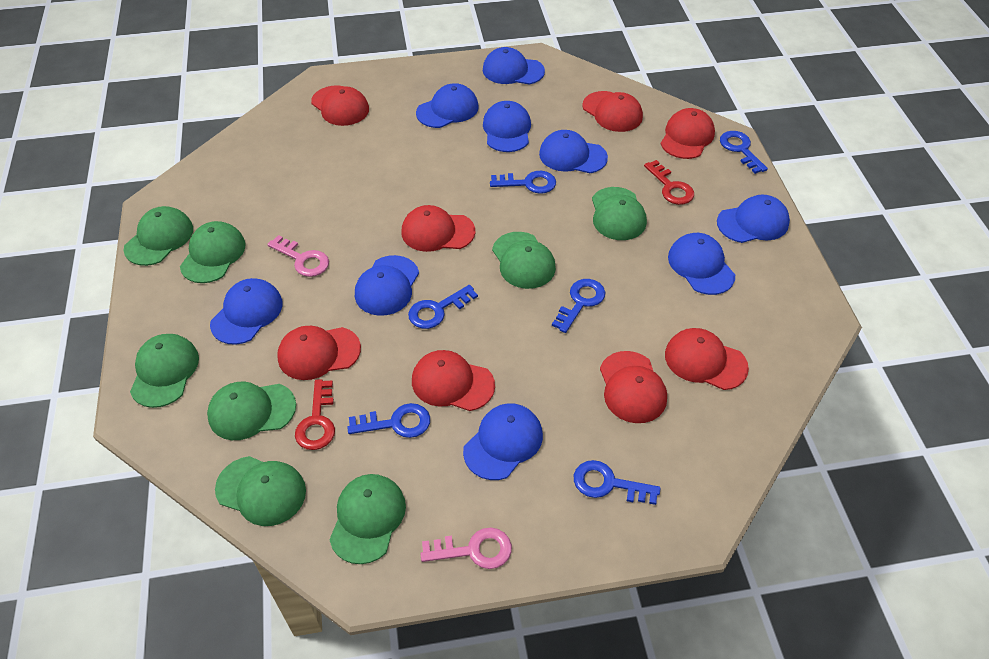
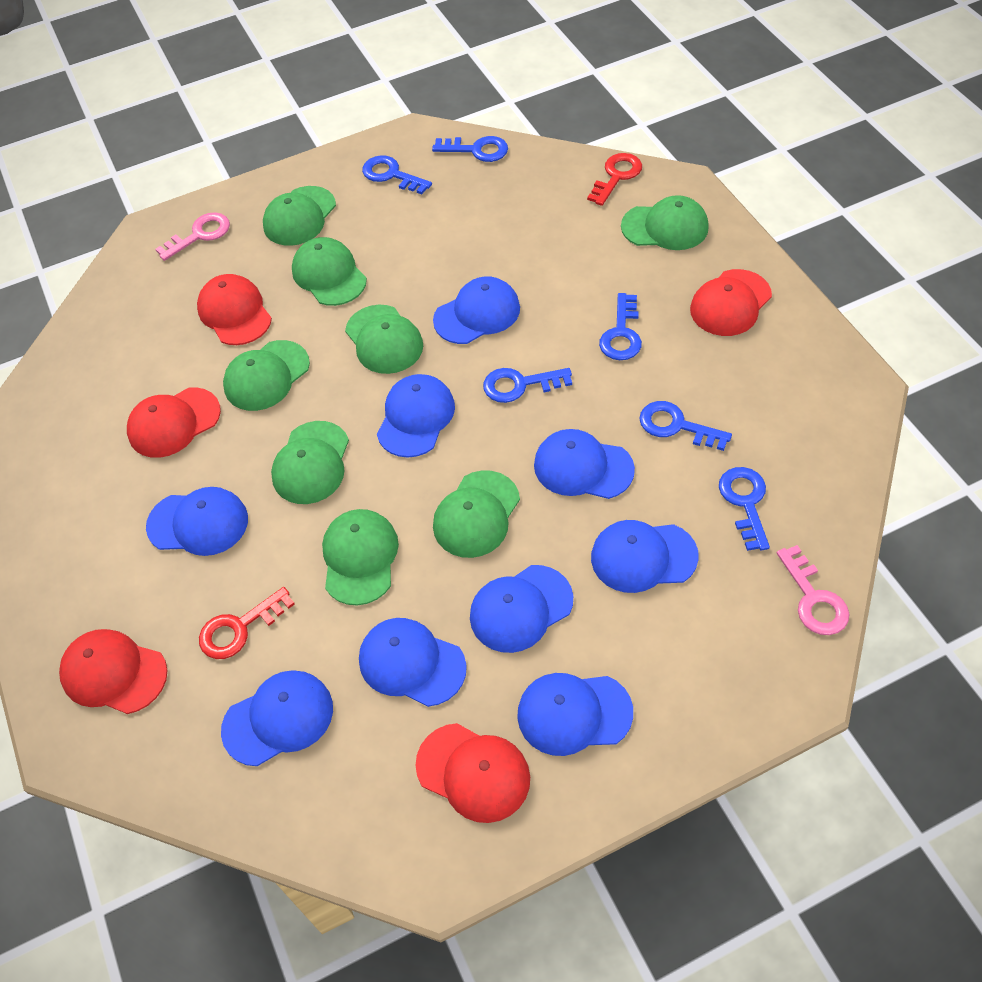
red cap: 8 -> 5

